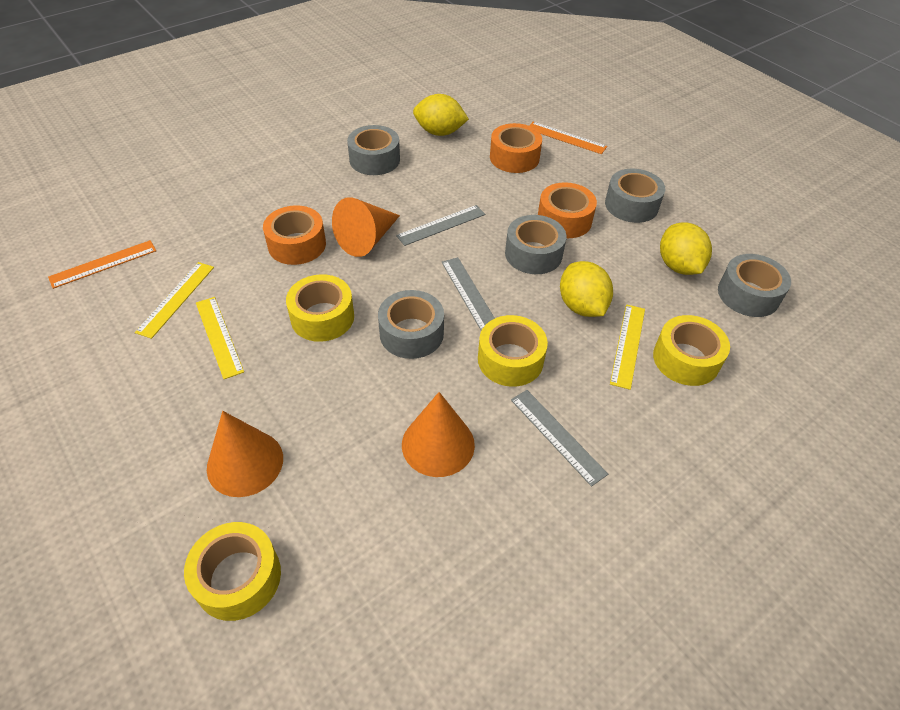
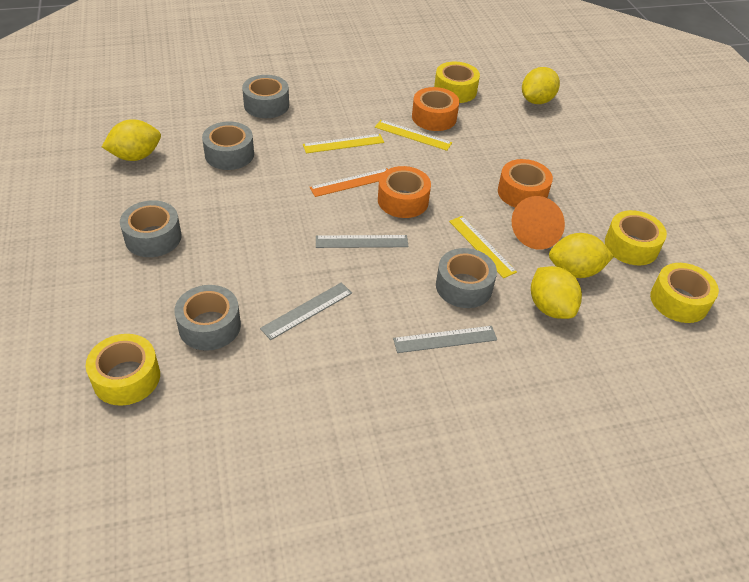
orange cone: 3 -> 1
orange ruler: 2 -> 1
yellow lemon: 3 -> 4

